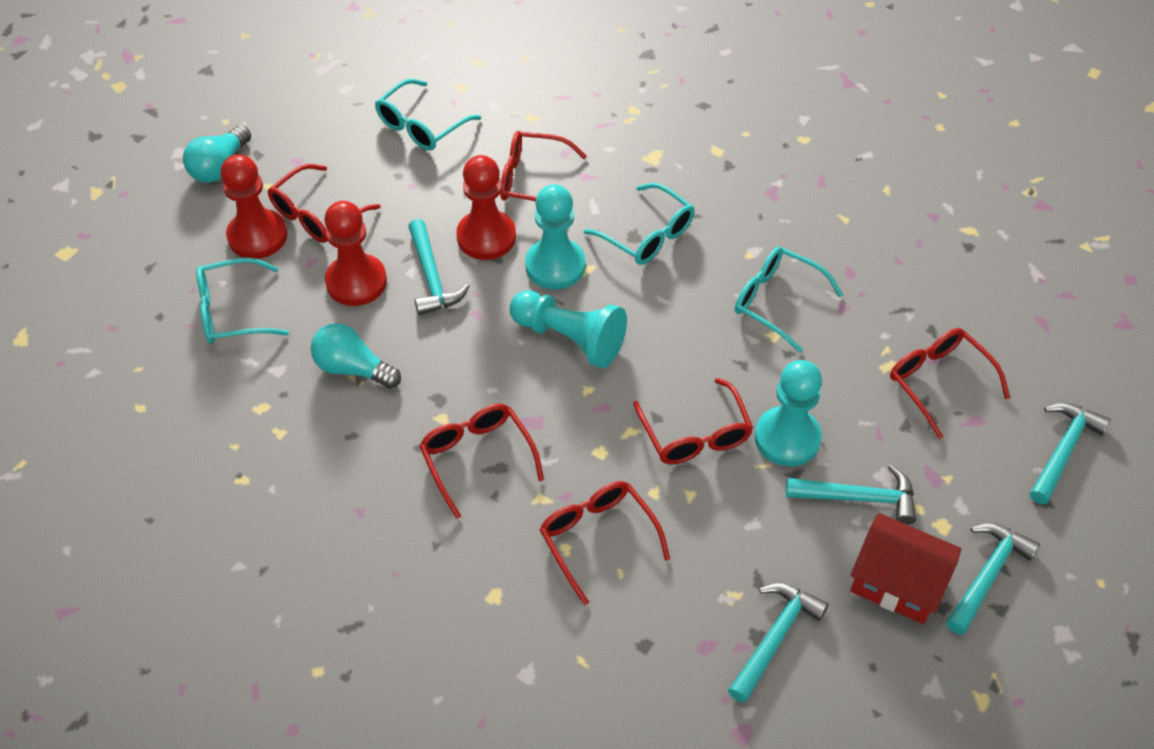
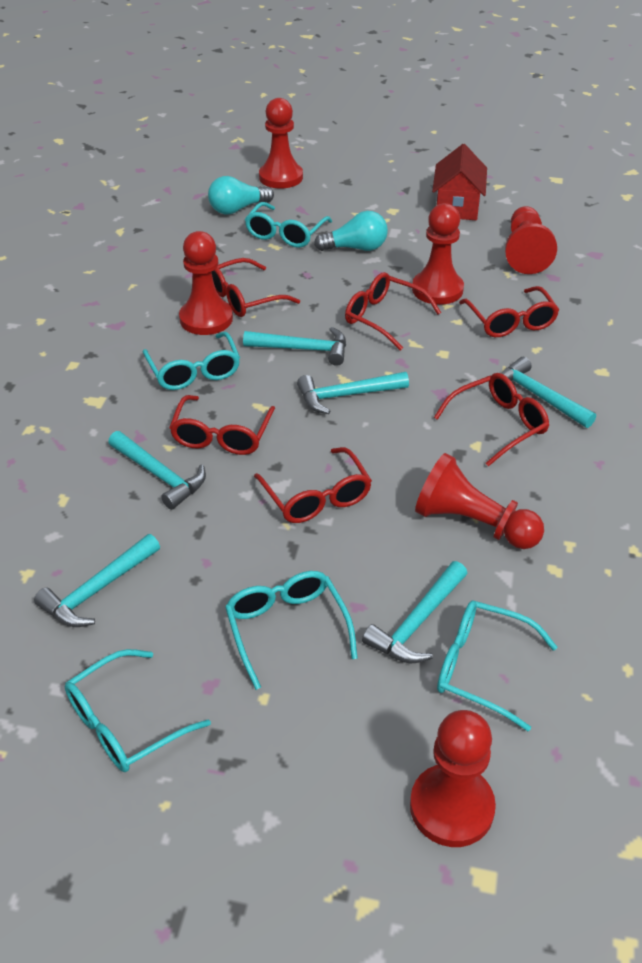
red pawn: 3 -> 6
turquoise glasses: 4 -> 5
turquoise hammer: 5 -> 6
turquoise pawn: 3 -> 0

